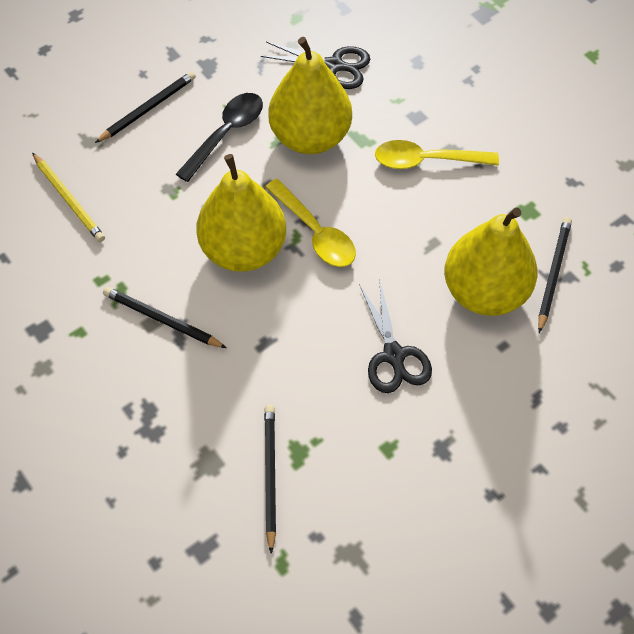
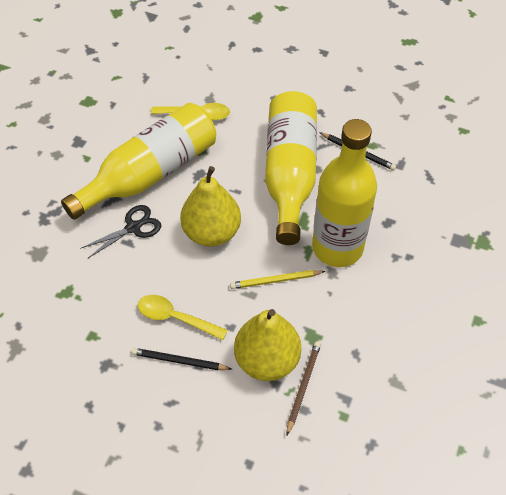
black pencil: 4 -> 2
black scissors: 2 -> 1
black spoon: 1 -> 0
brown pencil: 0 -> 1
yellow bottle: 0 -> 3
yellow pear: 3 -> 2

